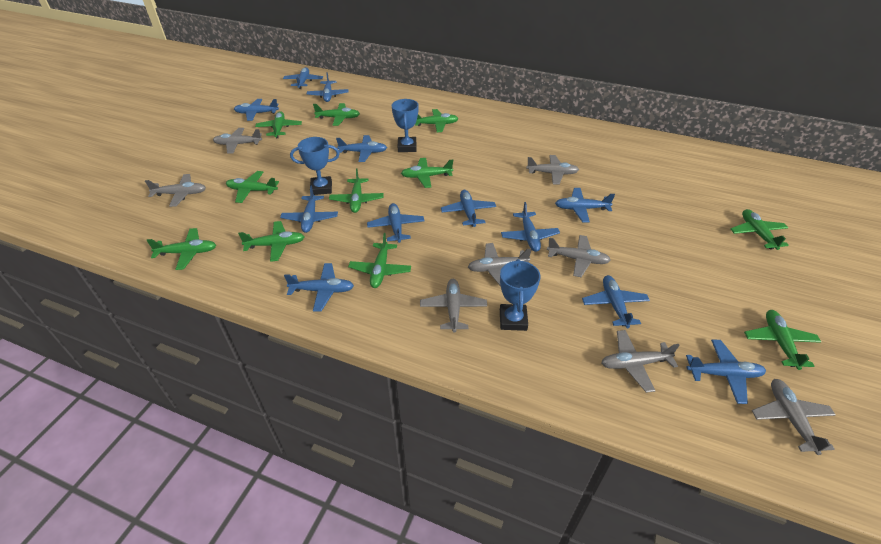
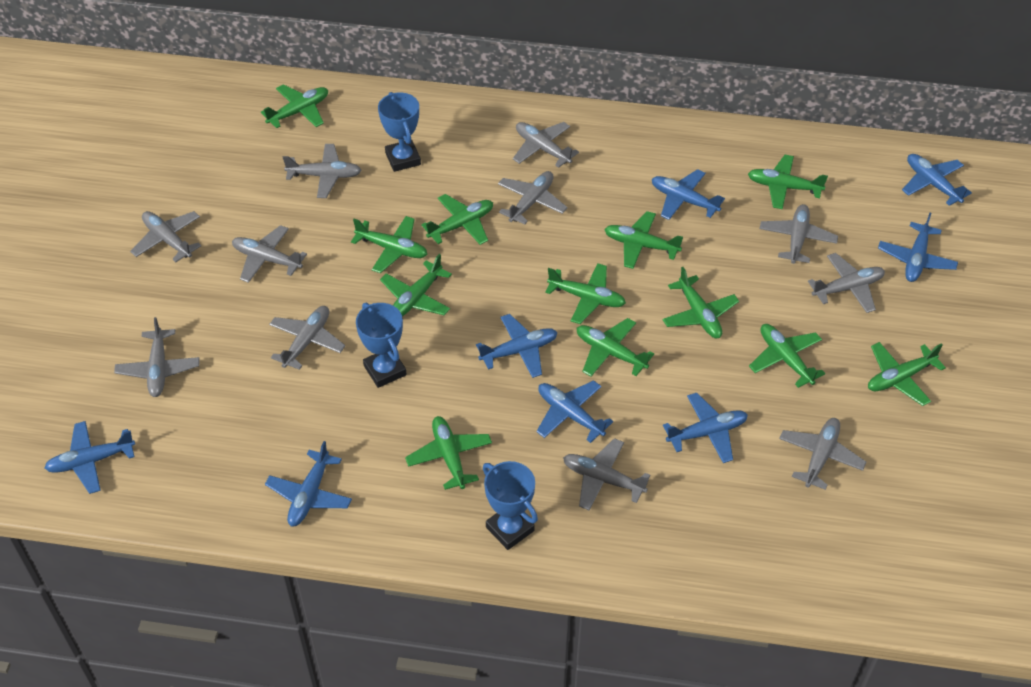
blue plane: 12 -> 8
green plane: 11 -> 12
grey plane: 8 -> 11

